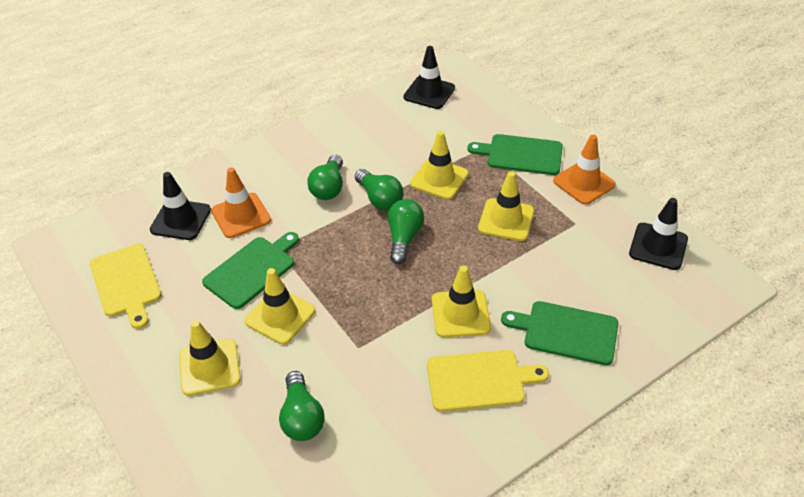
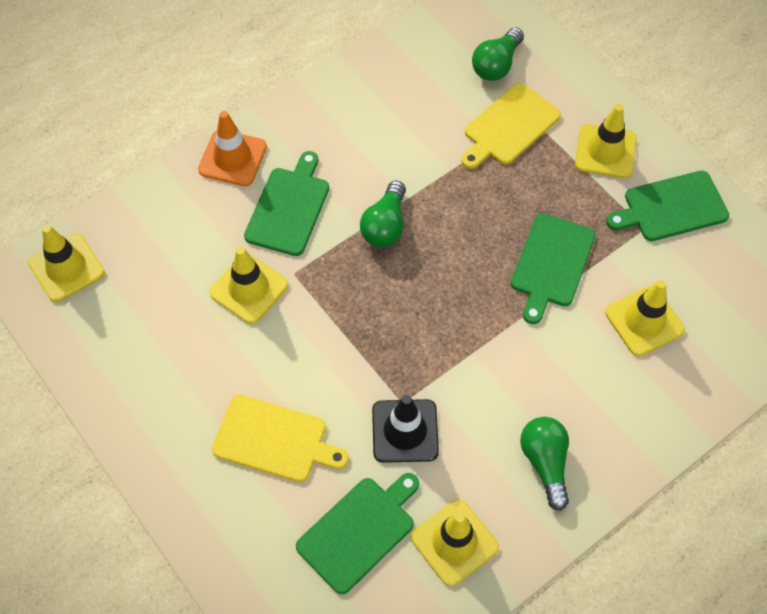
black traffic cone: 3 -> 1
green cutting board: 3 -> 4
green light bulb: 4 -> 3
orange traffic cone: 2 -> 1

